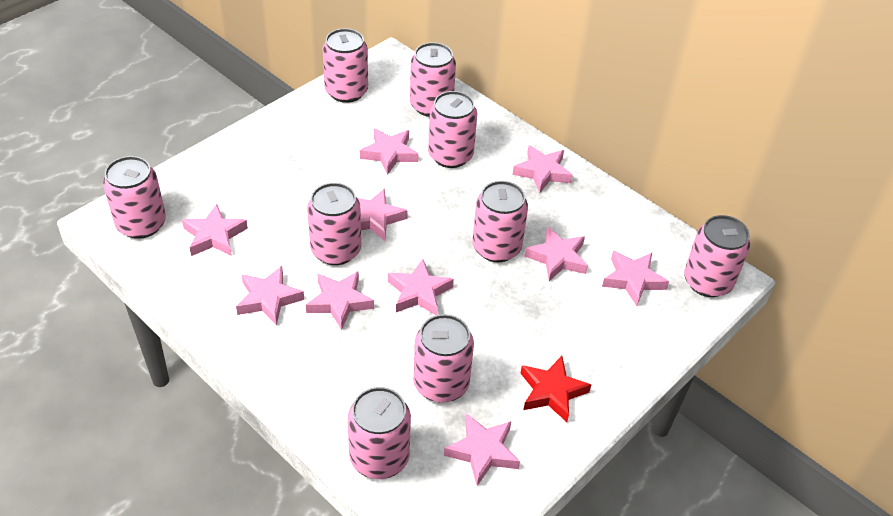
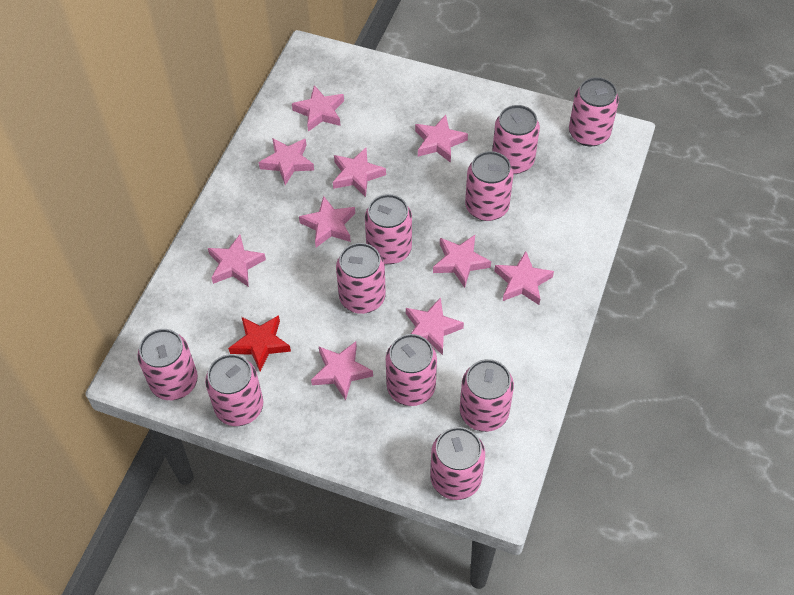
pink can: 9 -> 10

